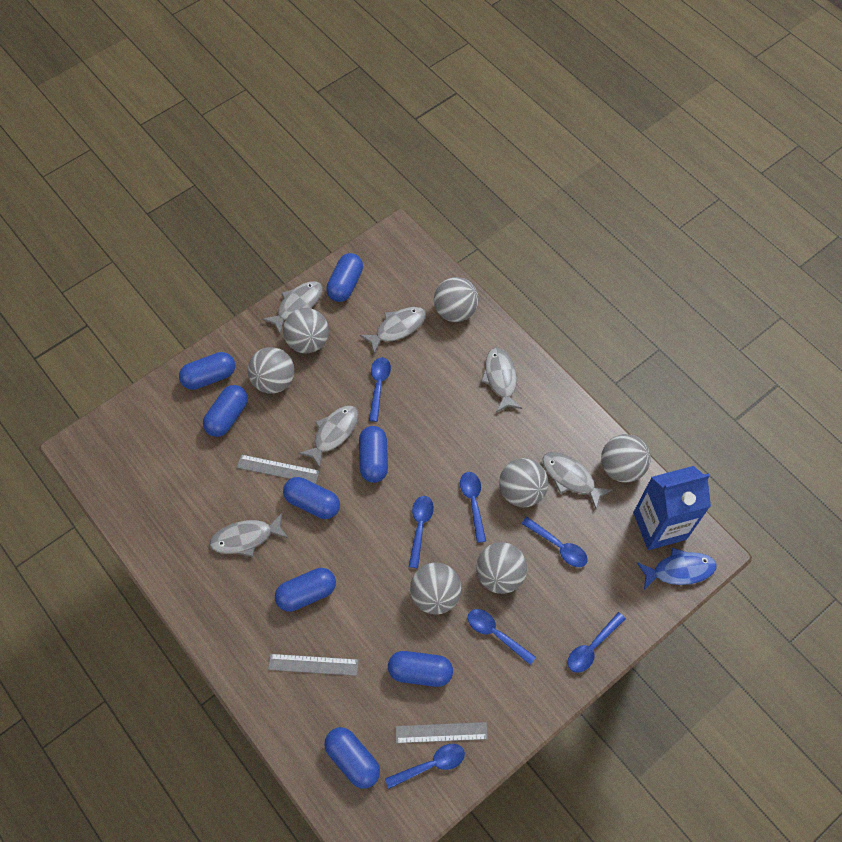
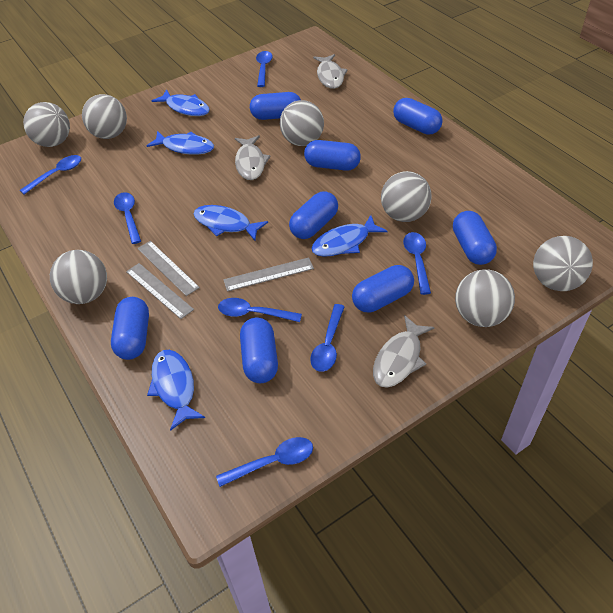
blue carton: 1 -> 0
blue fish: 1 -> 5
grey fish: 6 -> 3

